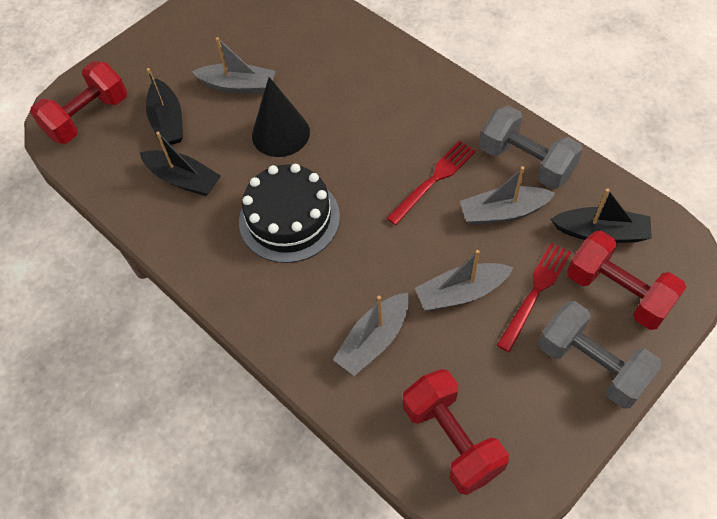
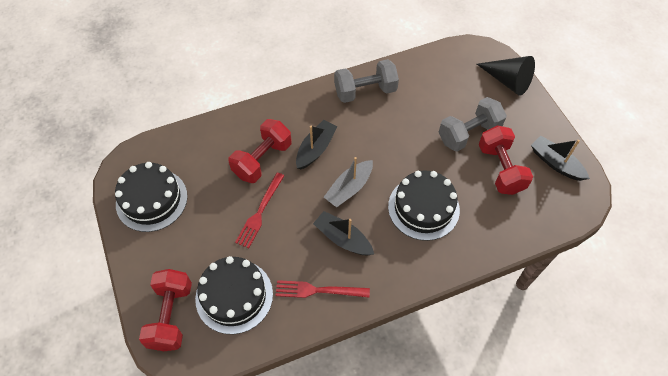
black cake: 1 -> 3
grey boat: 4 -> 1

